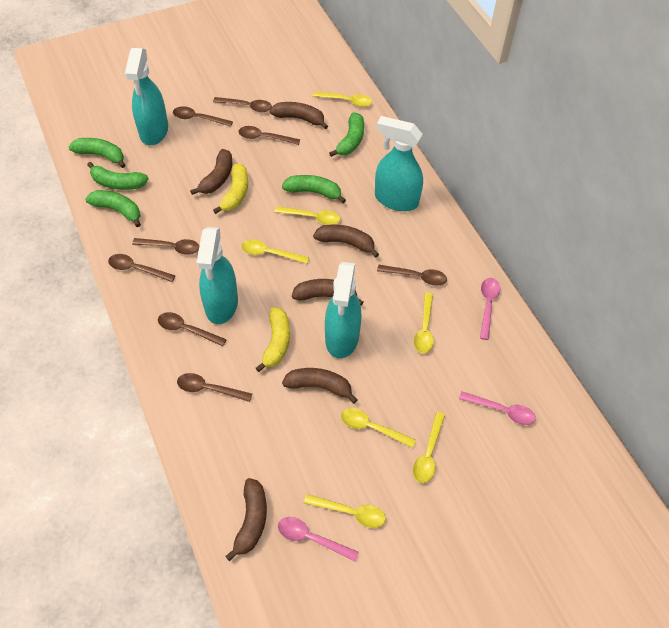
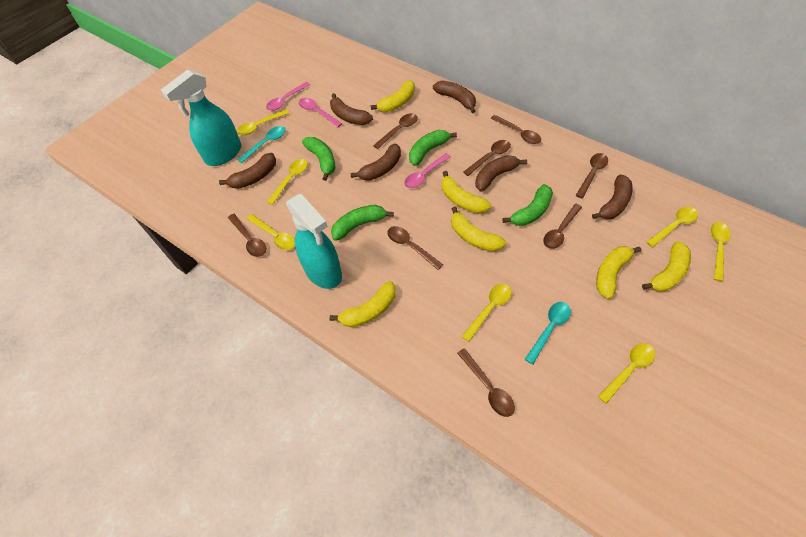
green banana: 5 -> 4
turquoise spoon: 0 -> 2
turquoise spray bottle: 4 -> 2
yellow banana: 2 -> 6

